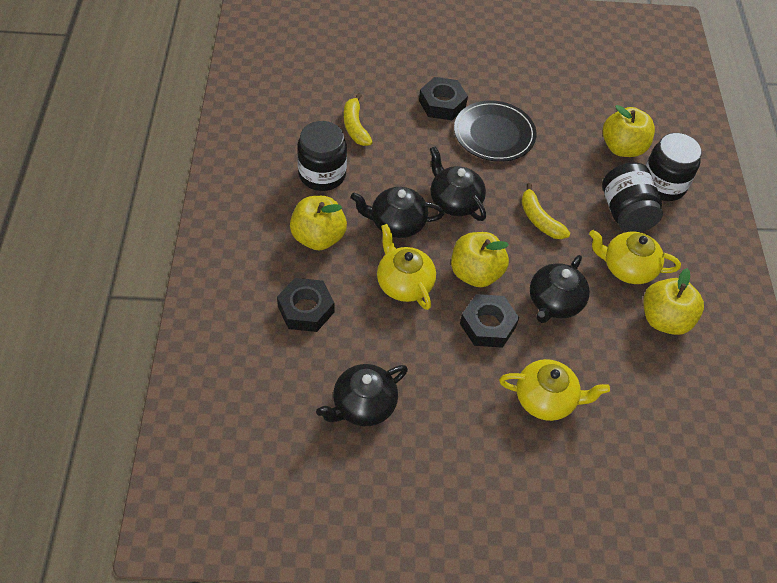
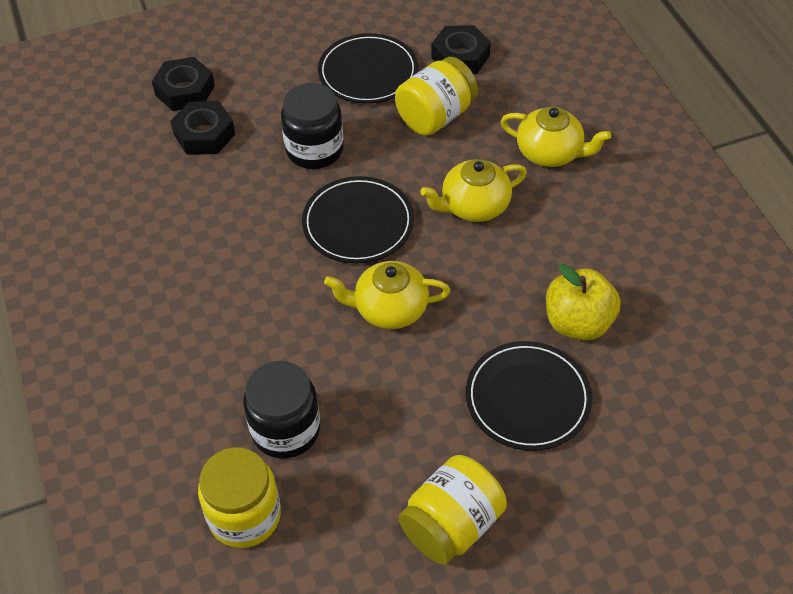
black jar: 3 -> 2
black plate: 1 -> 3
black teapot: 4 -> 0
yellow apple: 4 -> 1
yellow banana: 2 -> 0
yellow jar: 0 -> 3

